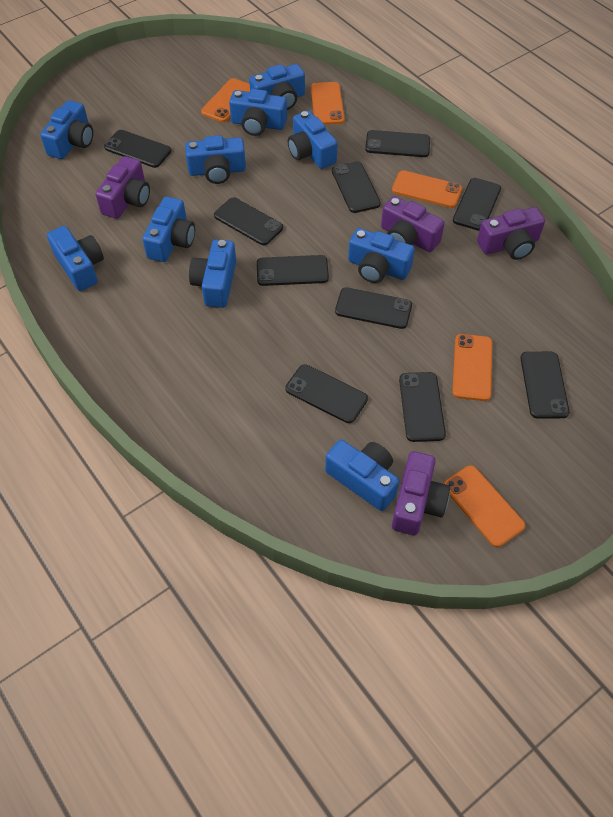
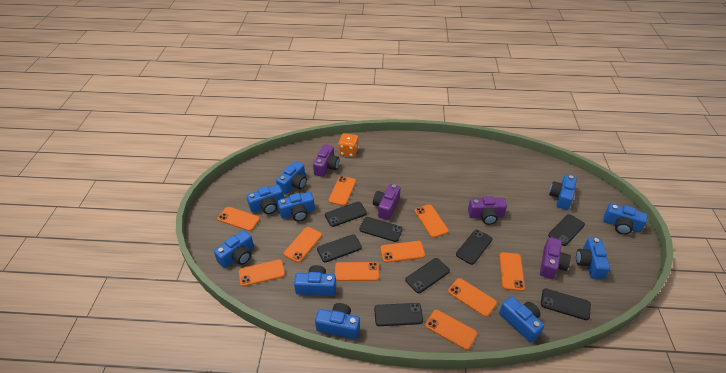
black phone: 10 -> 8
orange dice: 0 -> 1
orange phone: 5 -> 10

